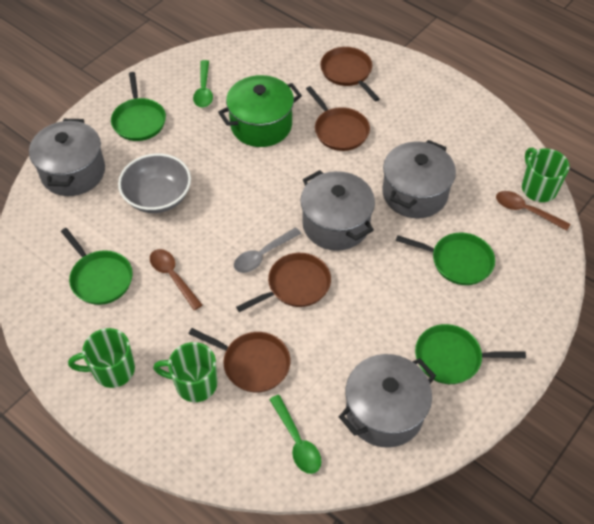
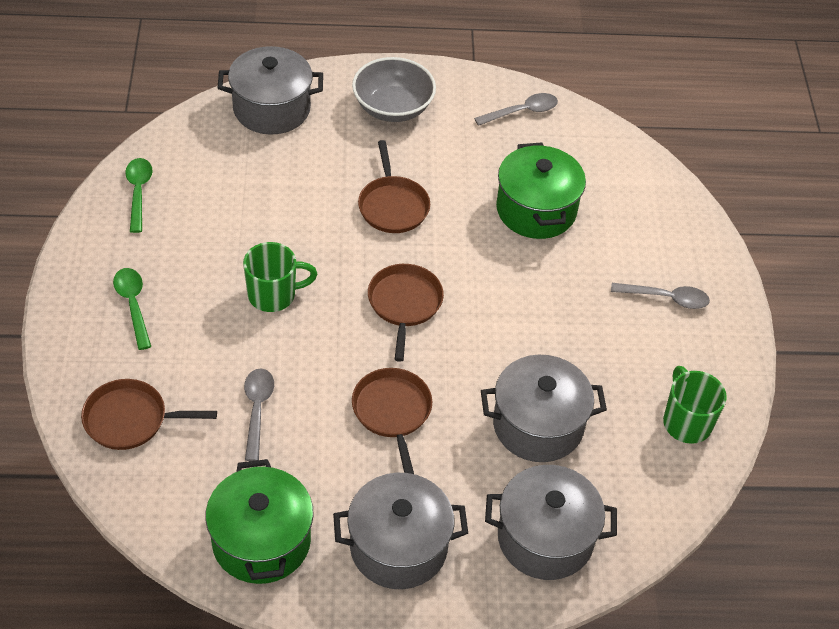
brown spoon: 2 -> 0
green mug: 3 -> 2
green pan: 4 -> 0
green pot: 1 -> 2
grey spoon: 1 -> 3

